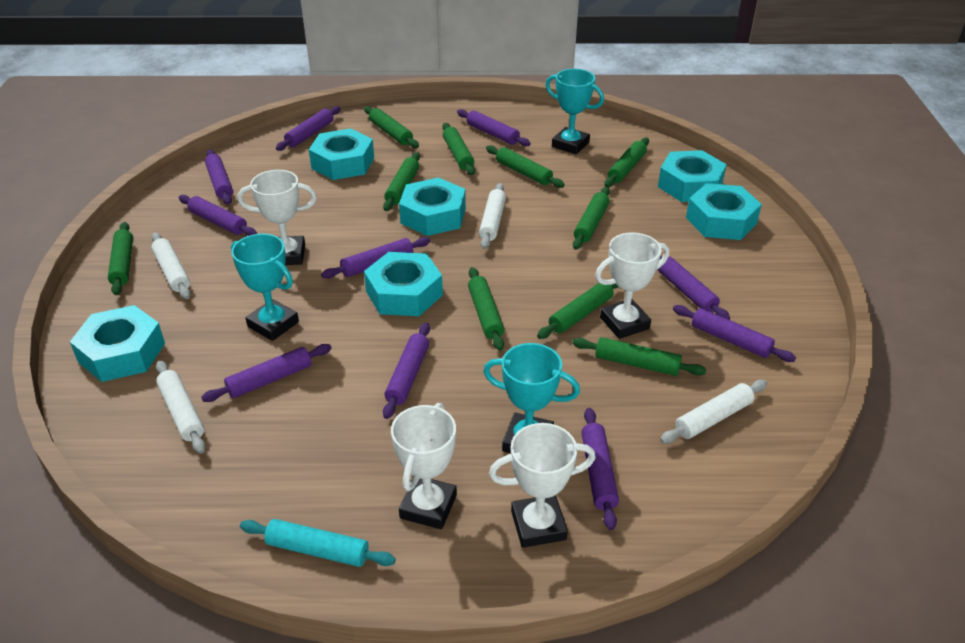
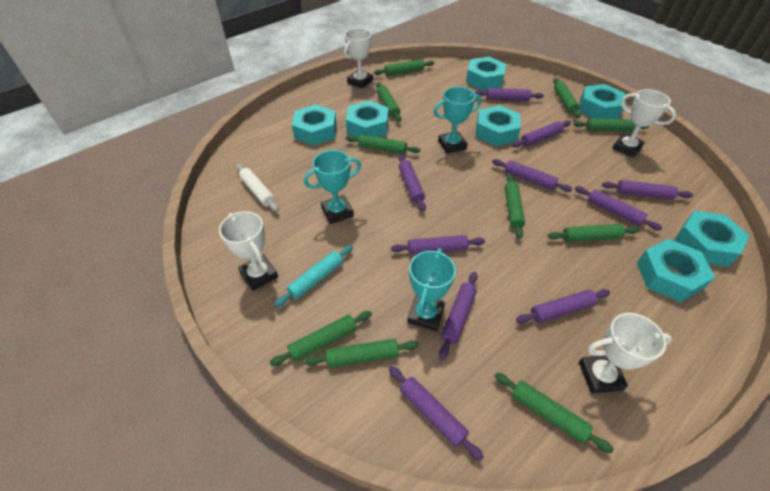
turquoise nut: 6 -> 7
white rolling pin: 4 -> 1

